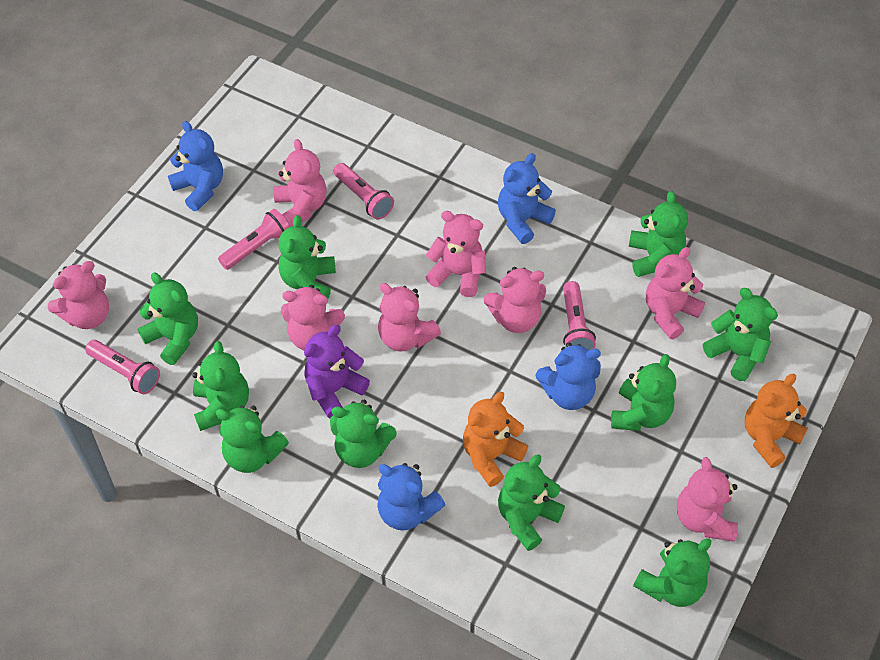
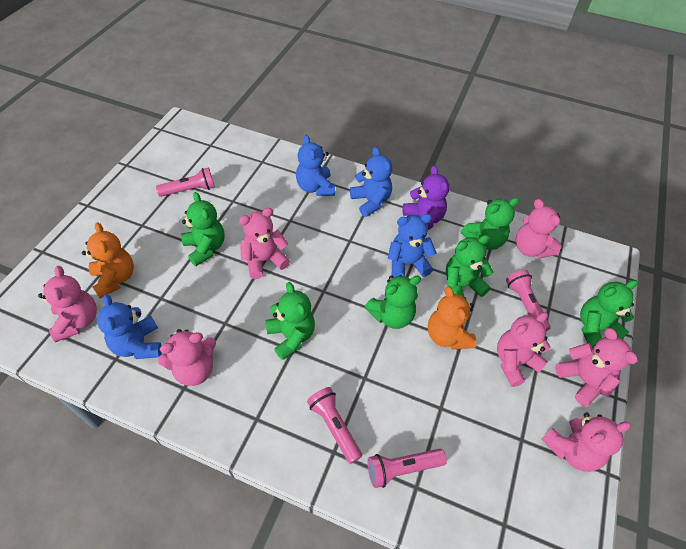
green teddy bear: 10 -> 6
pink teddy bear: 8 -> 7

